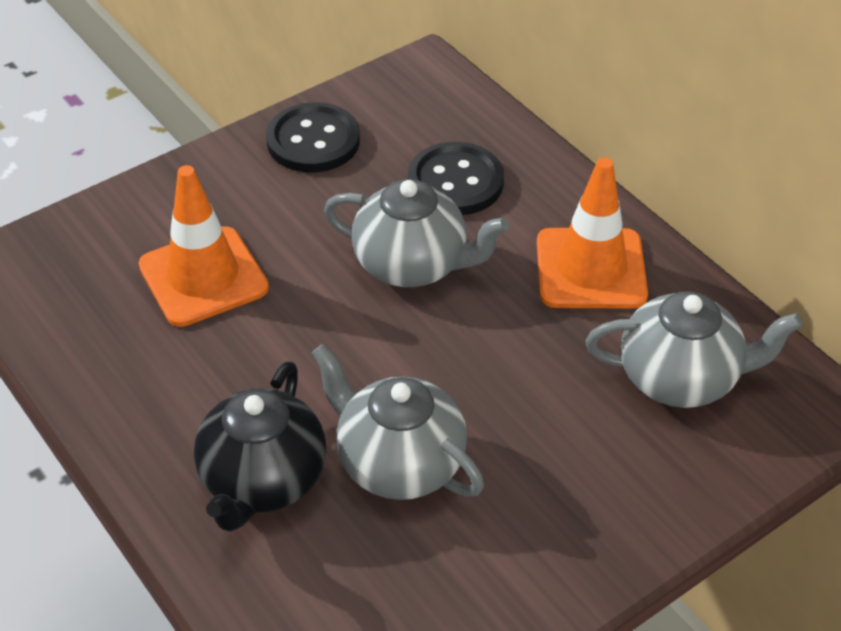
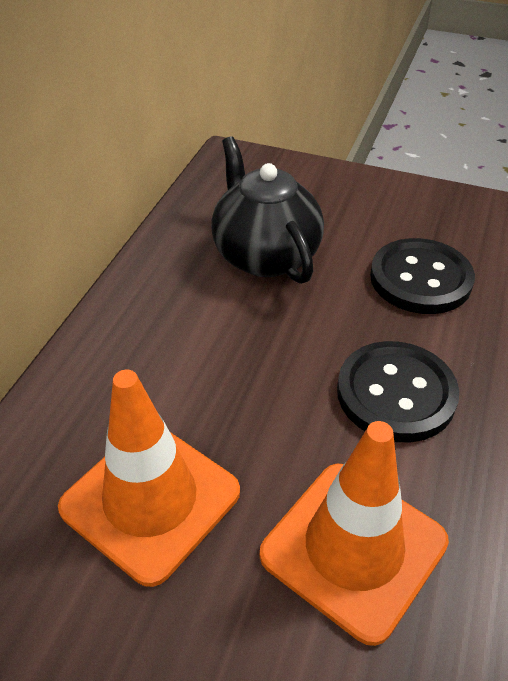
grey teapot: 3 -> 0

